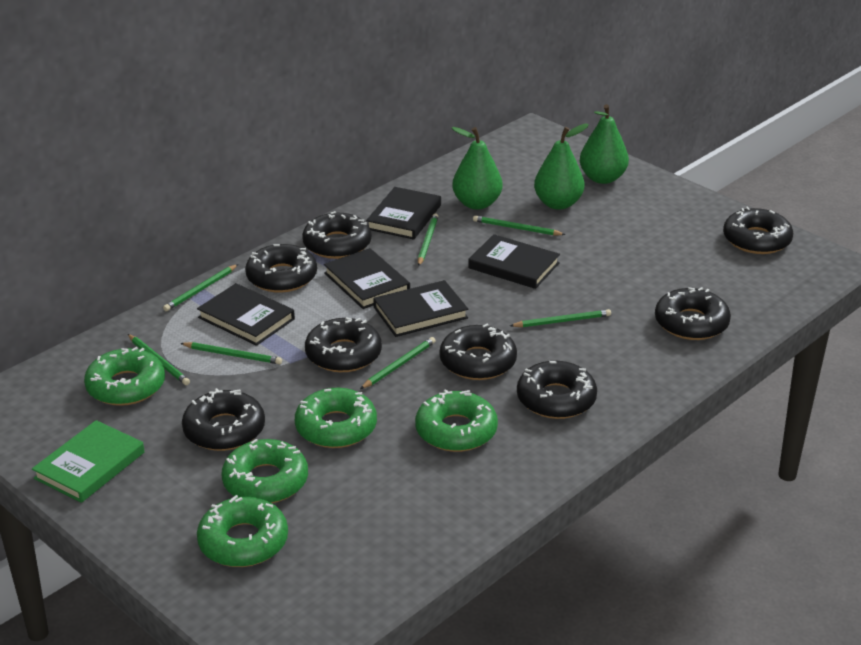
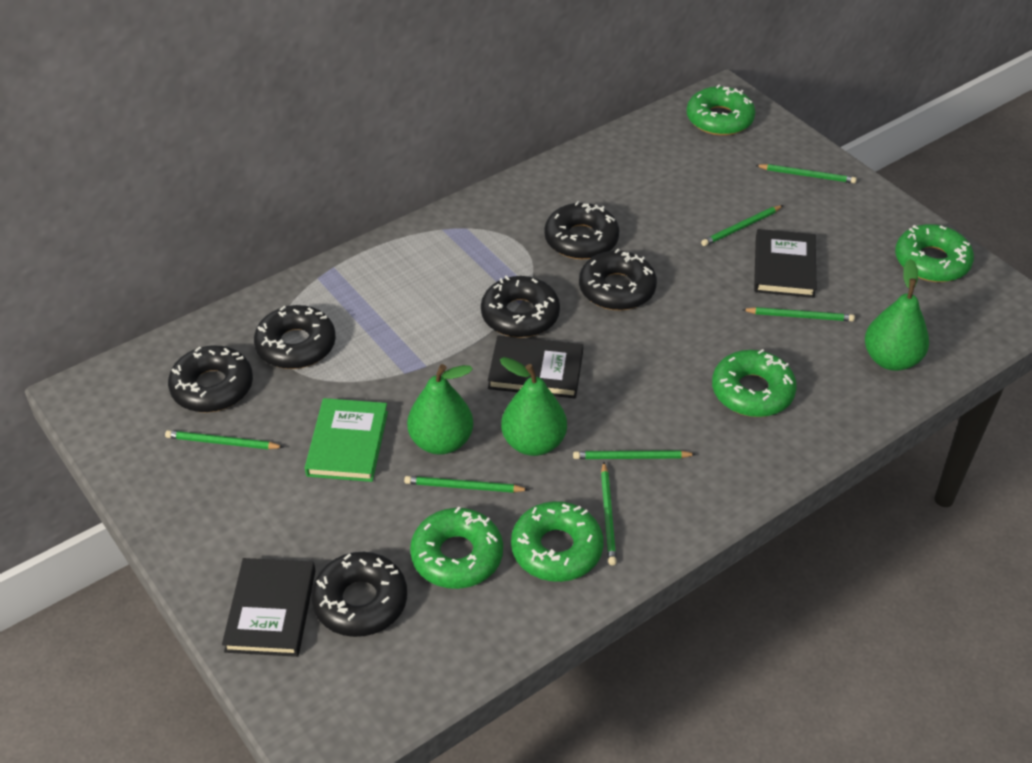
black book: 5 -> 3
black donut: 8 -> 6

